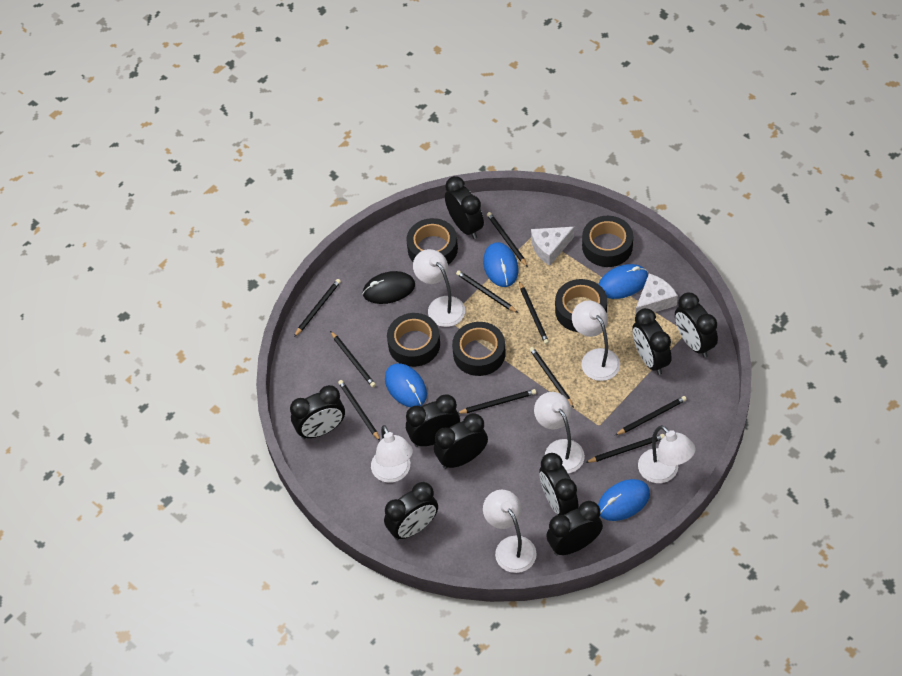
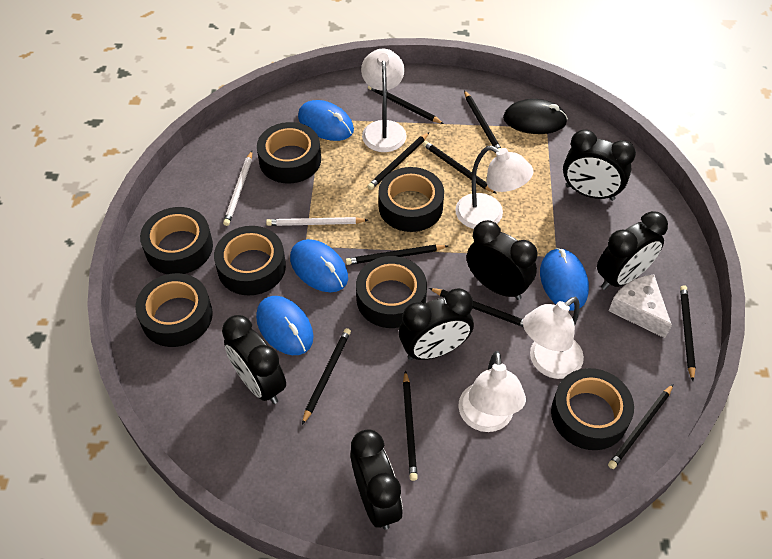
black clock: 9 -> 6
black tape: 5 -> 7
white cheese: 2 -> 1
white lamp: 6 -> 4
white pencil: 0 -> 2

